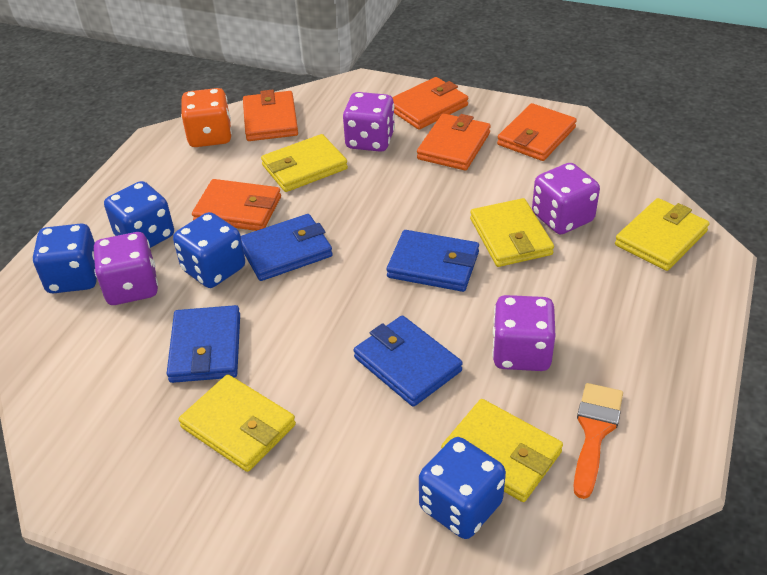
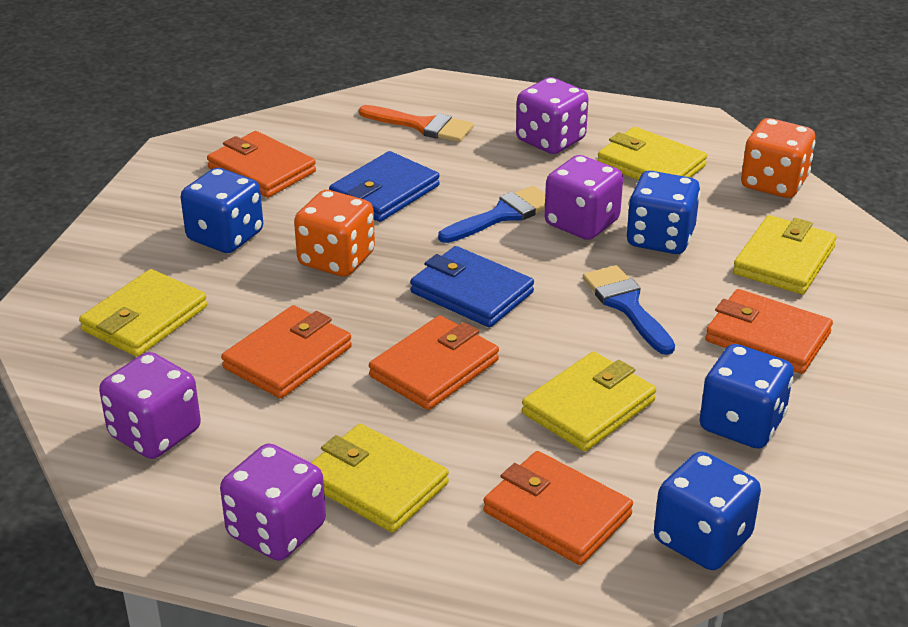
blue brush: 0 -> 2
blue wallet: 4 -> 2
orange dice: 1 -> 2

